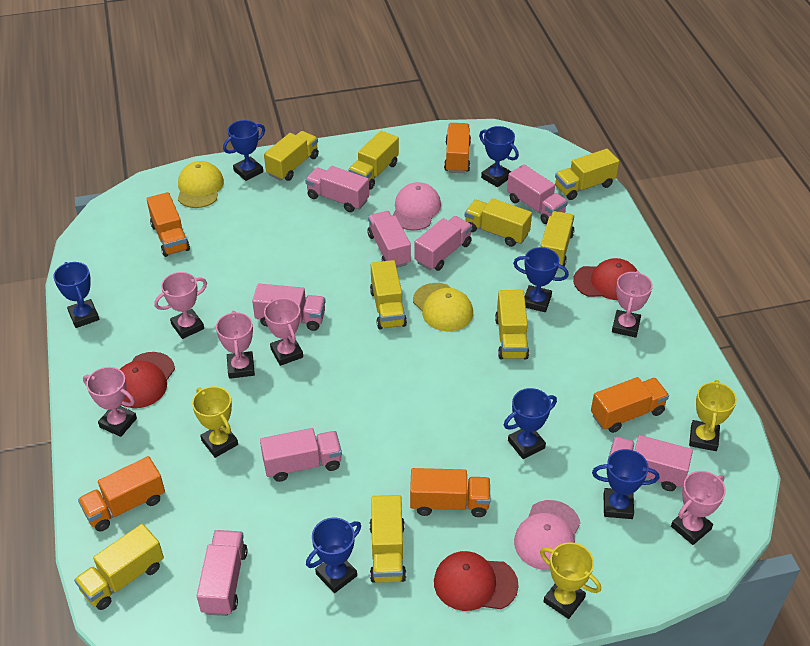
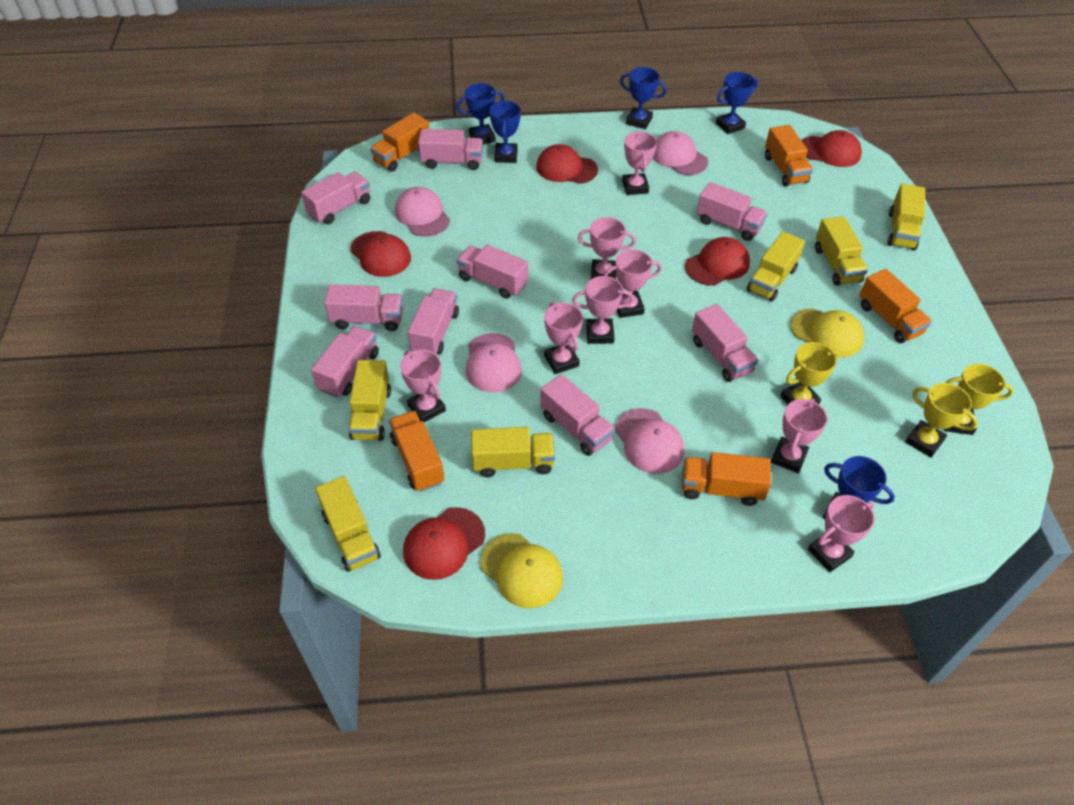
blue trophy: 7 -> 5
pink cap: 2 -> 4
pink trophy: 6 -> 8
pink truck: 8 -> 9
red cap: 3 -> 5
yellow truck: 9 -> 6

